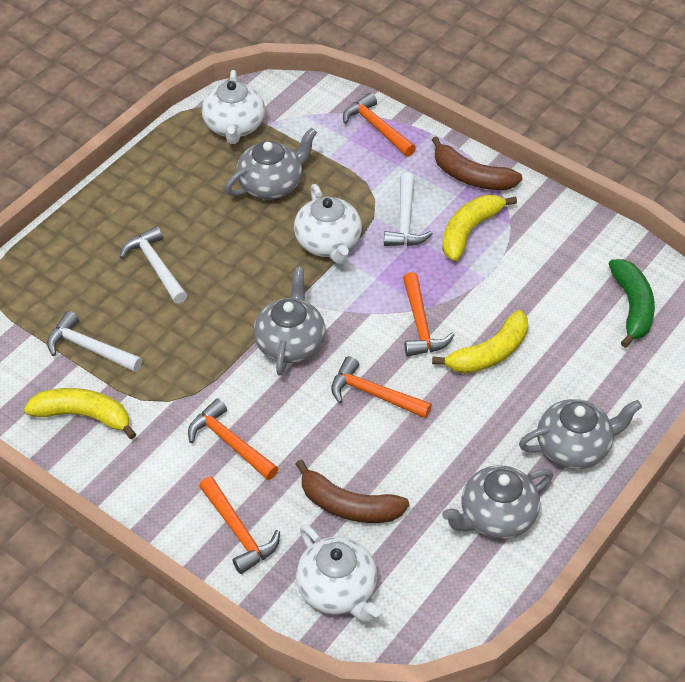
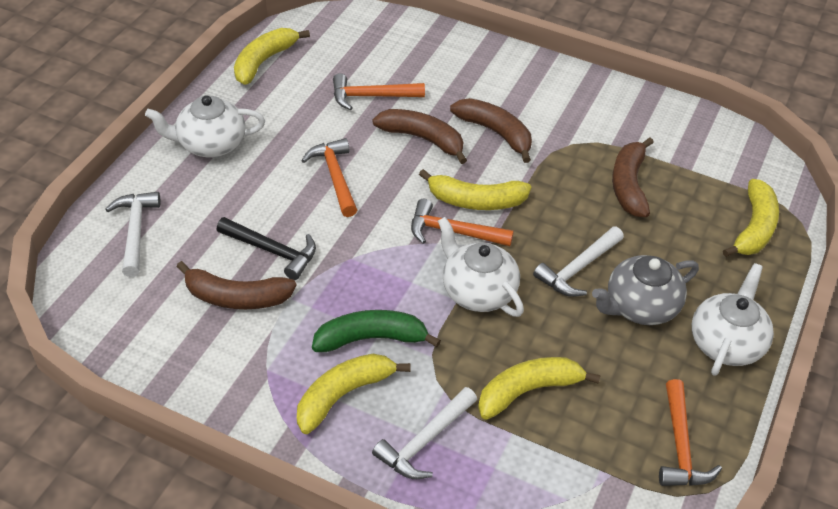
black hammer: 0 -> 1
brown banana: 2 -> 4
grey teapot: 4 -> 1
orange hammer: 5 -> 4
yellow banana: 3 -> 5

